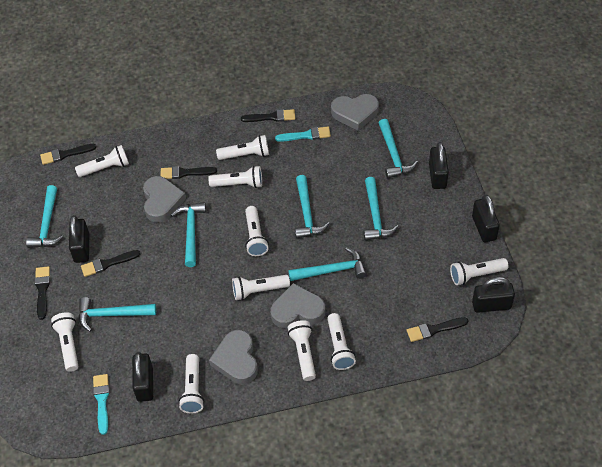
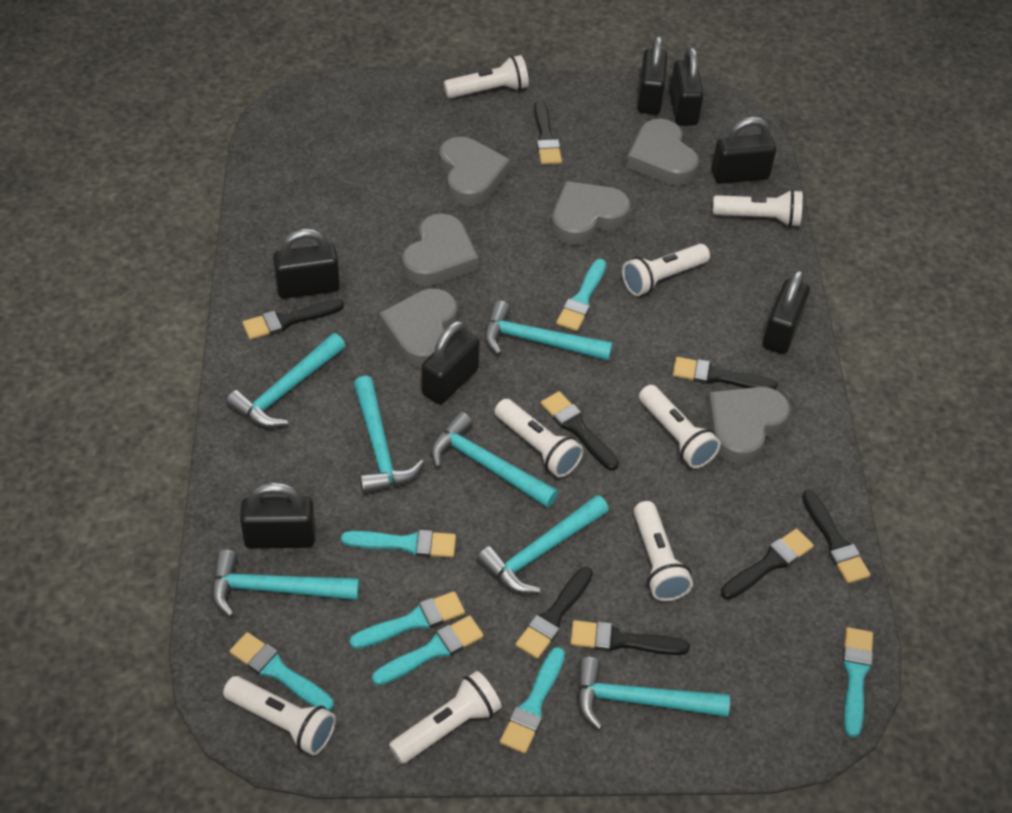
black brush: 6 -> 8
black padlock: 5 -> 7
grey heart: 4 -> 6
turquoise brush: 2 -> 7
white flashlight: 10 -> 8

